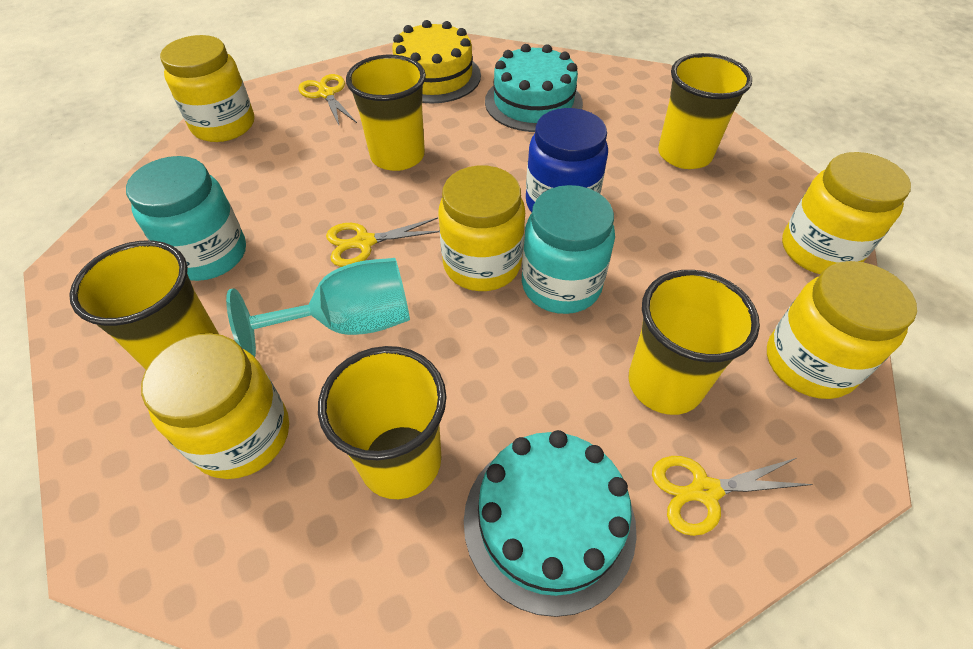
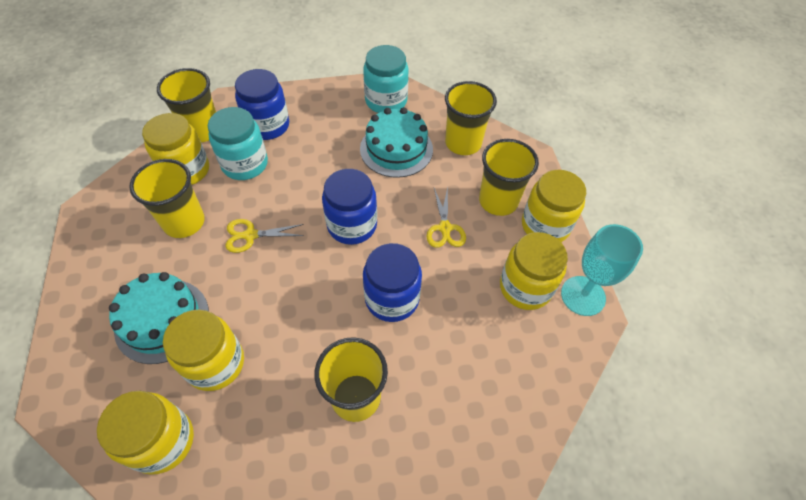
blue jar: 1 -> 3
yellow cake: 1 -> 0
yellow scissors: 3 -> 2

